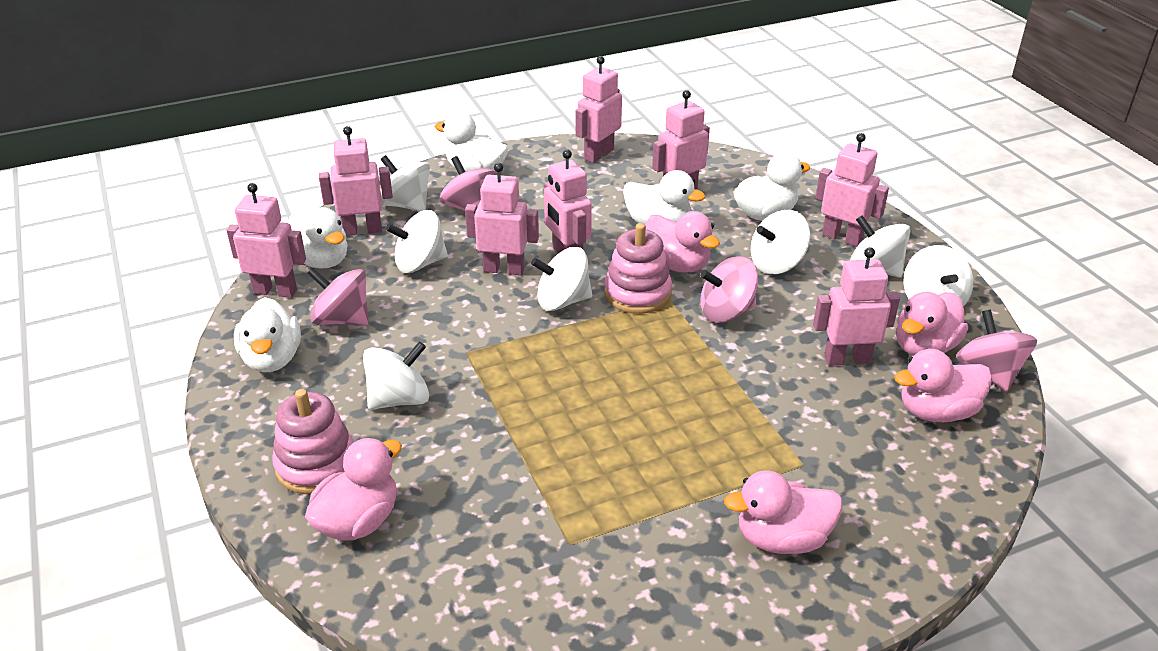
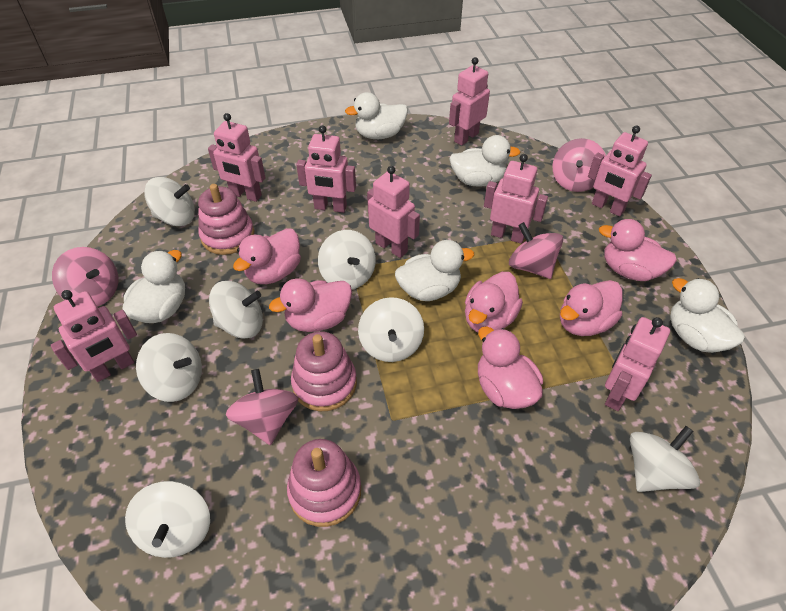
pink duck: 5 -> 6
pink stacking toy: 2 -> 3

